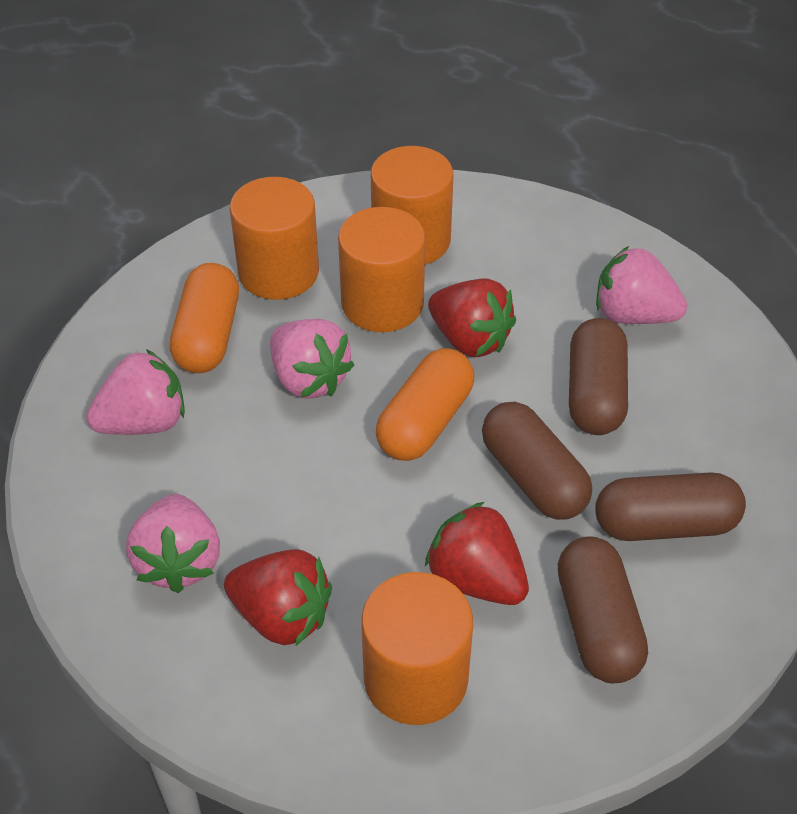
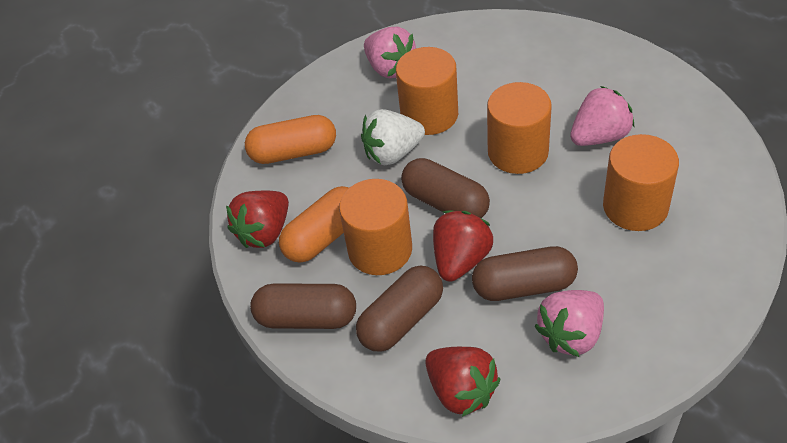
pink strawberry: 4 -> 3
white strawberry: 0 -> 1

